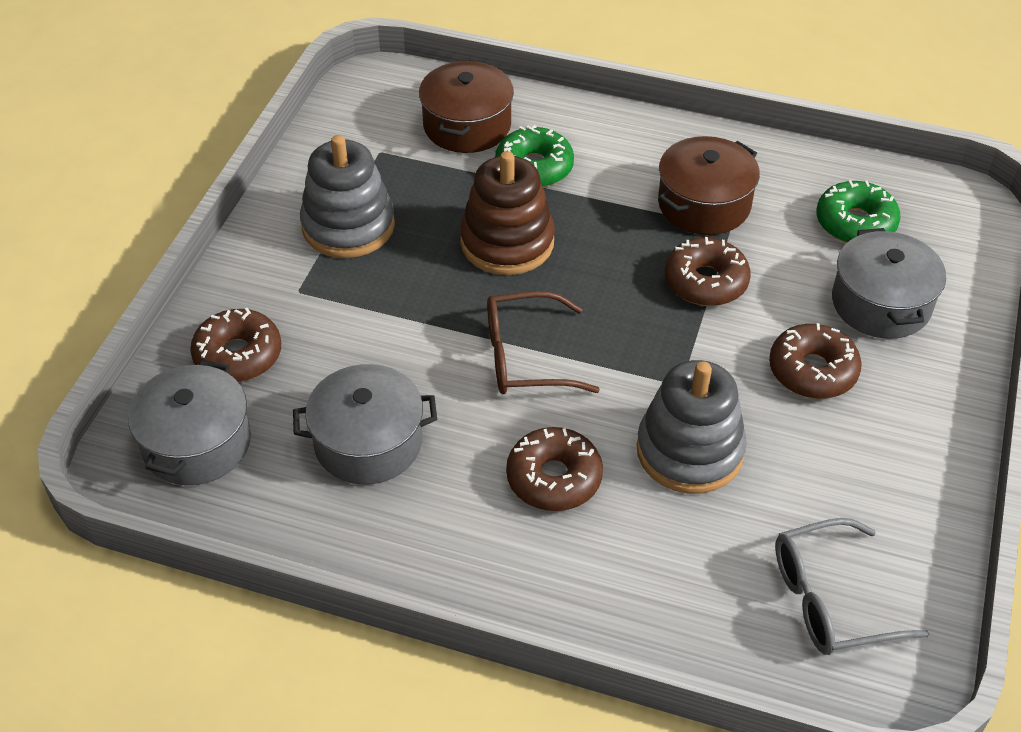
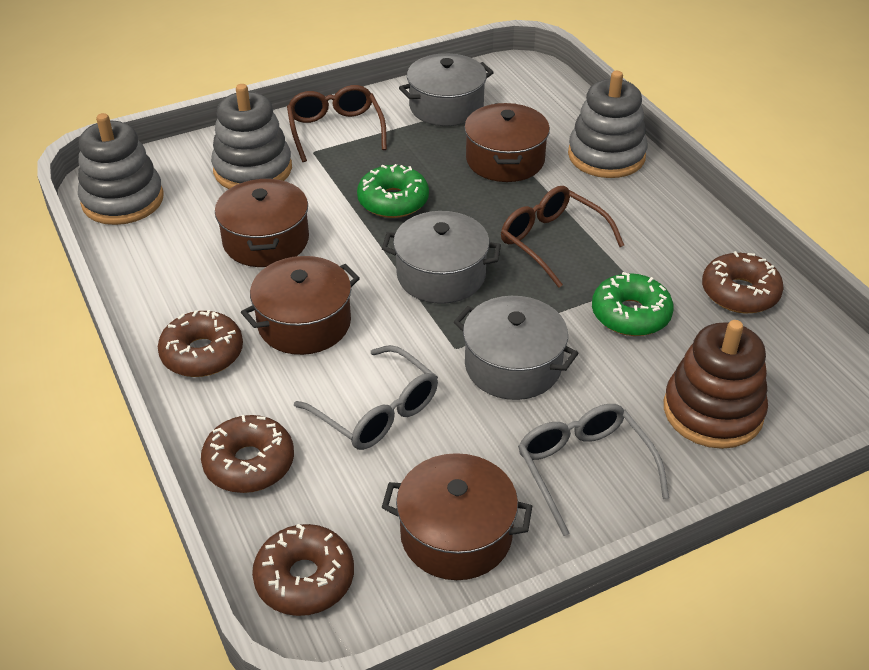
brown glasses: 1 -> 2
brown pot: 2 -> 4
grey glasses: 1 -> 2
grey stacking toy: 2 -> 3

